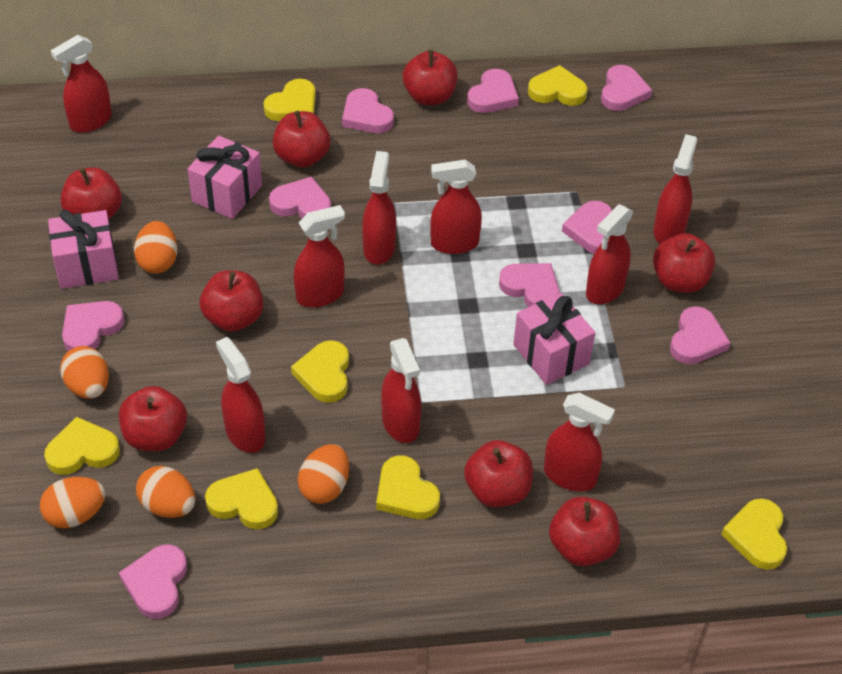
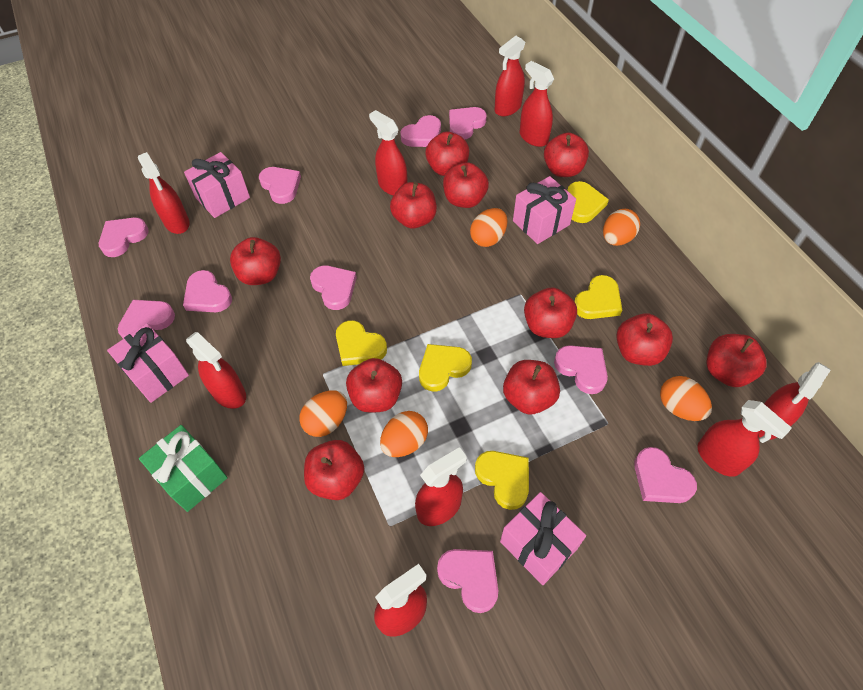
green gift: 0 -> 1
pink gift: 3 -> 4
pink heart: 9 -> 10
red apple: 8 -> 11
yellow heart: 7 -> 5

